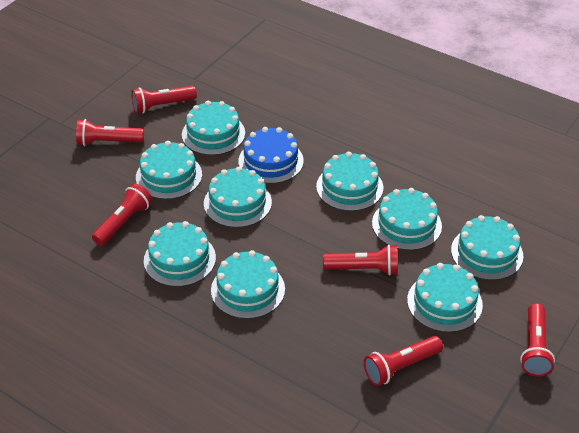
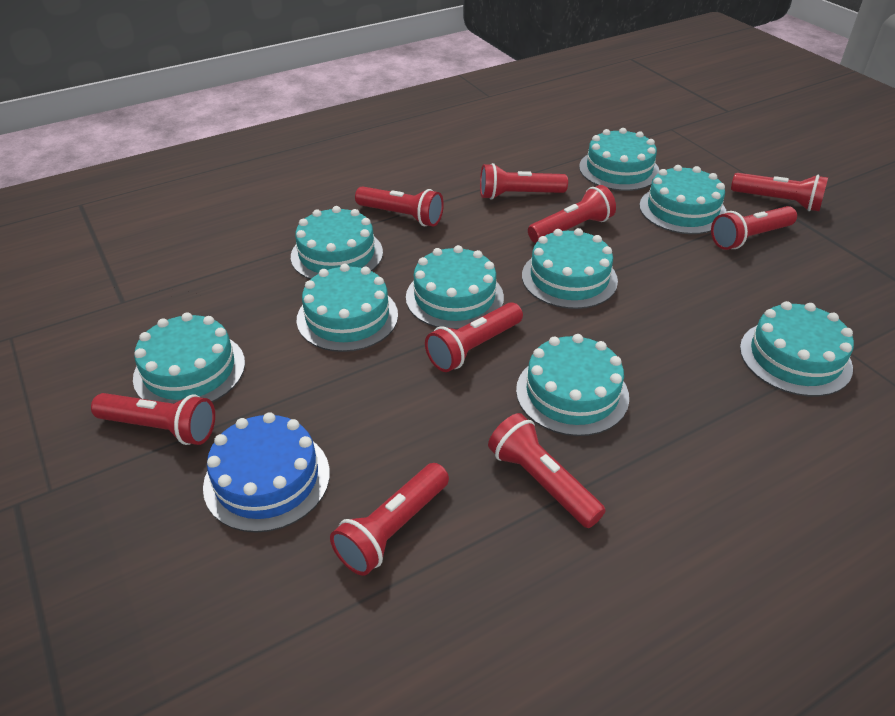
red flashlight: 6 -> 9

